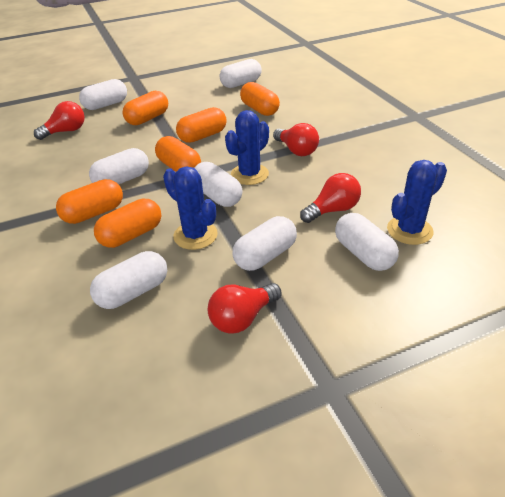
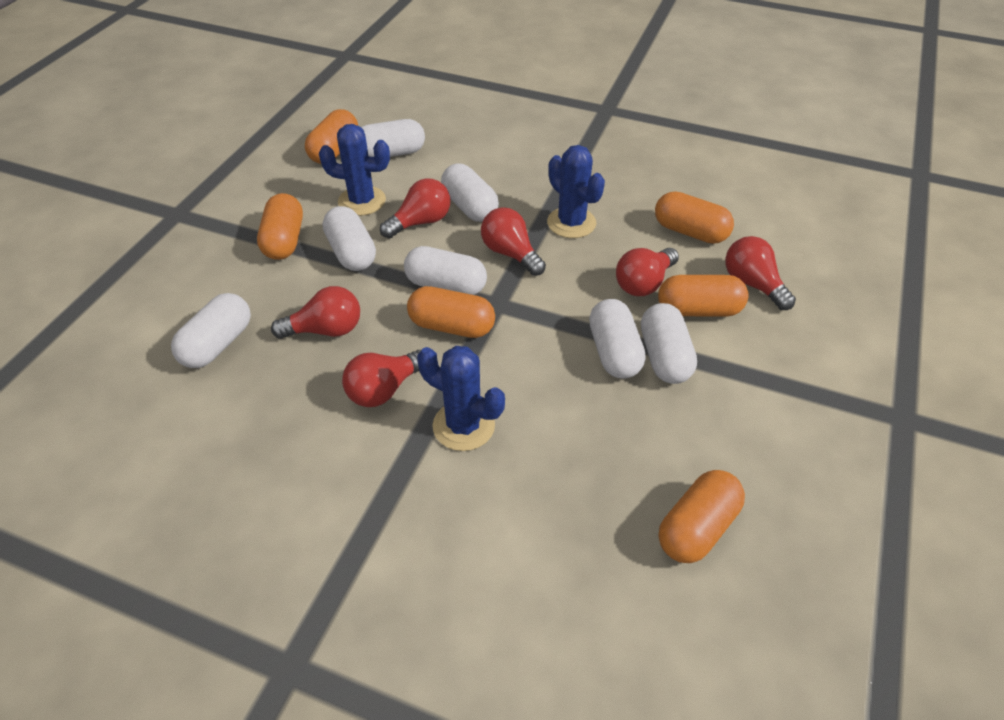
red light bulb: 4 -> 6

